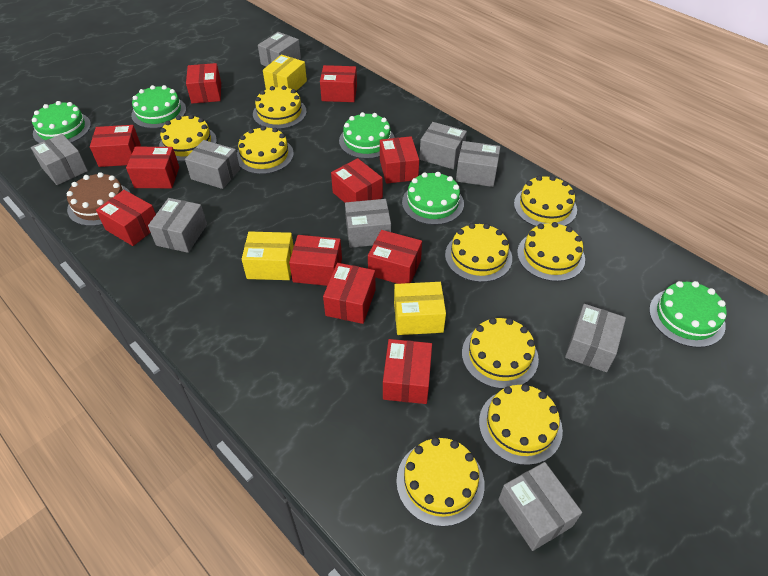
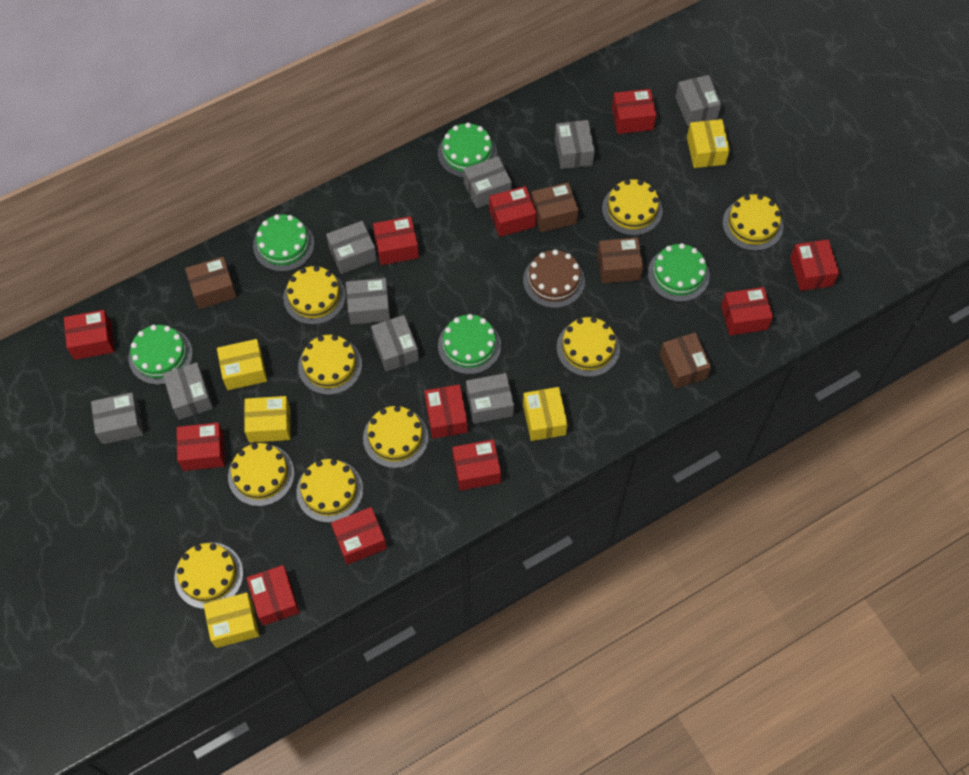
brown box: 0 -> 4
yellow box: 3 -> 5

